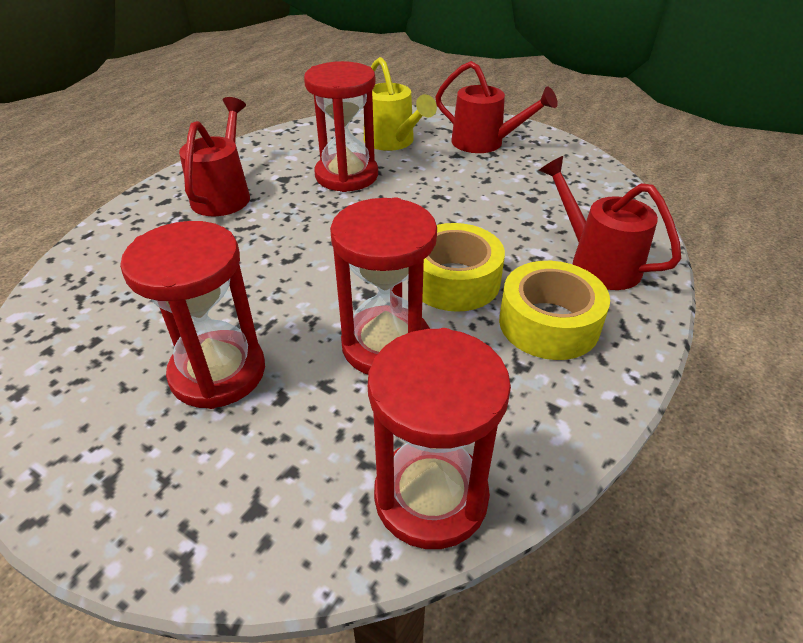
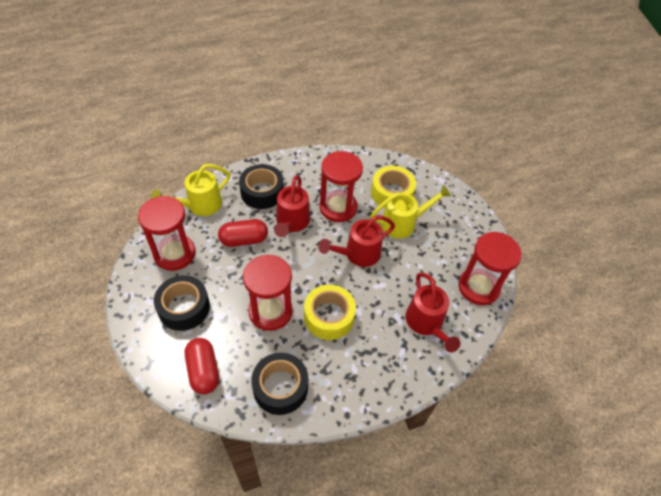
black tape: 0 -> 3
red capsule: 0 -> 2
yellow watering can: 1 -> 2

